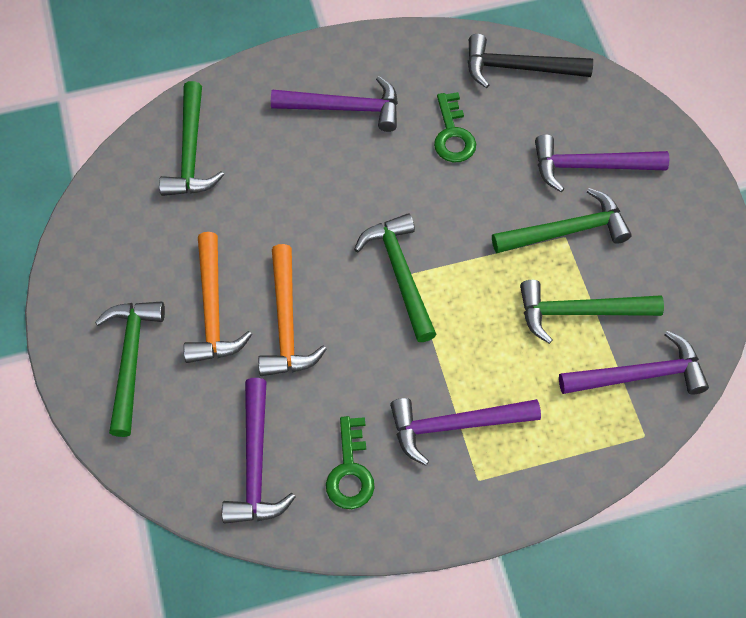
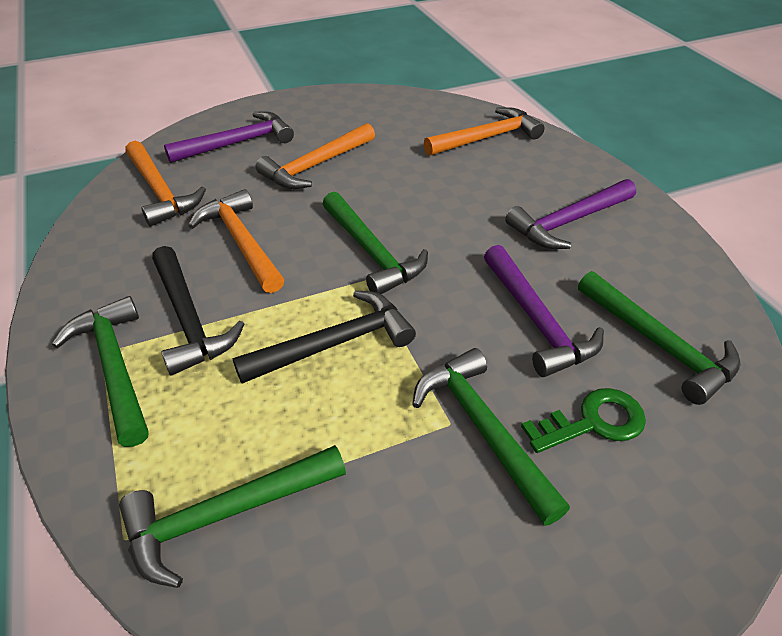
black hammer: 1 -> 2
green key: 2 -> 1
orange hammer: 2 -> 4
purple hammer: 5 -> 3

